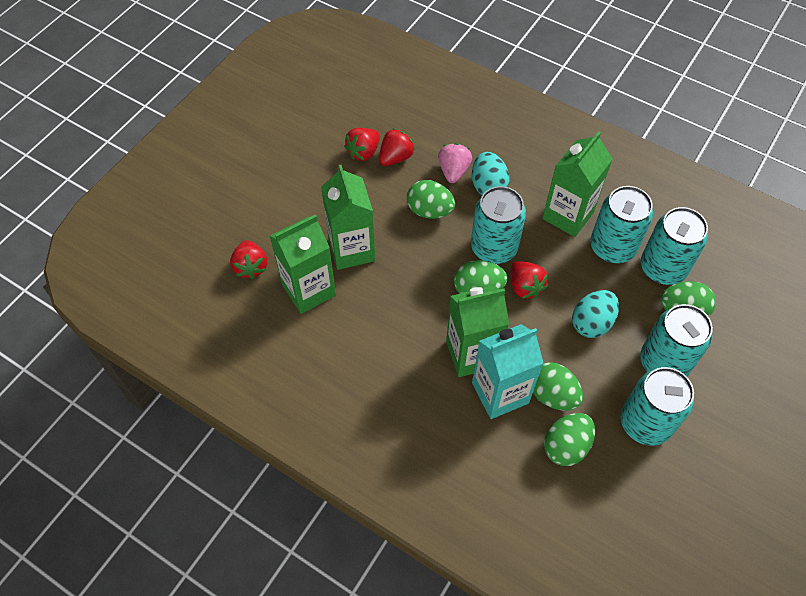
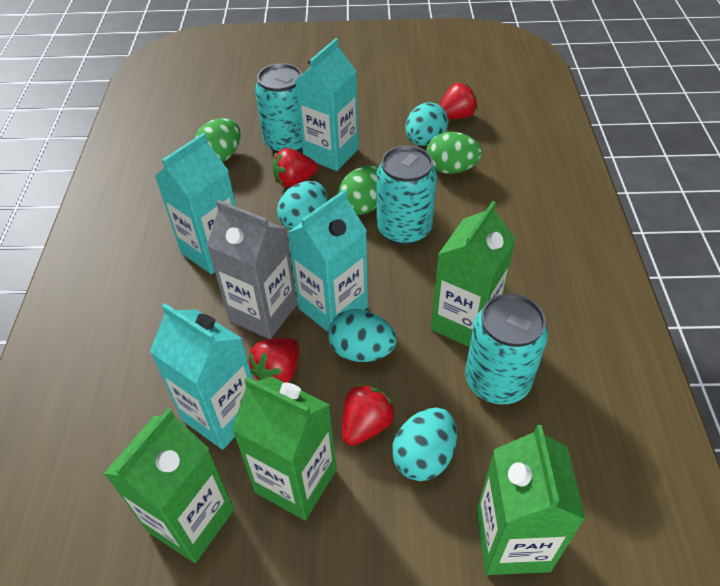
green egg: 5 -> 3
grey carton: 0 -> 1
pink strawberry: 1 -> 0
turquoise can: 5 -> 3
turquoise carton: 1 -> 4
turquoise egg: 2 -> 4

